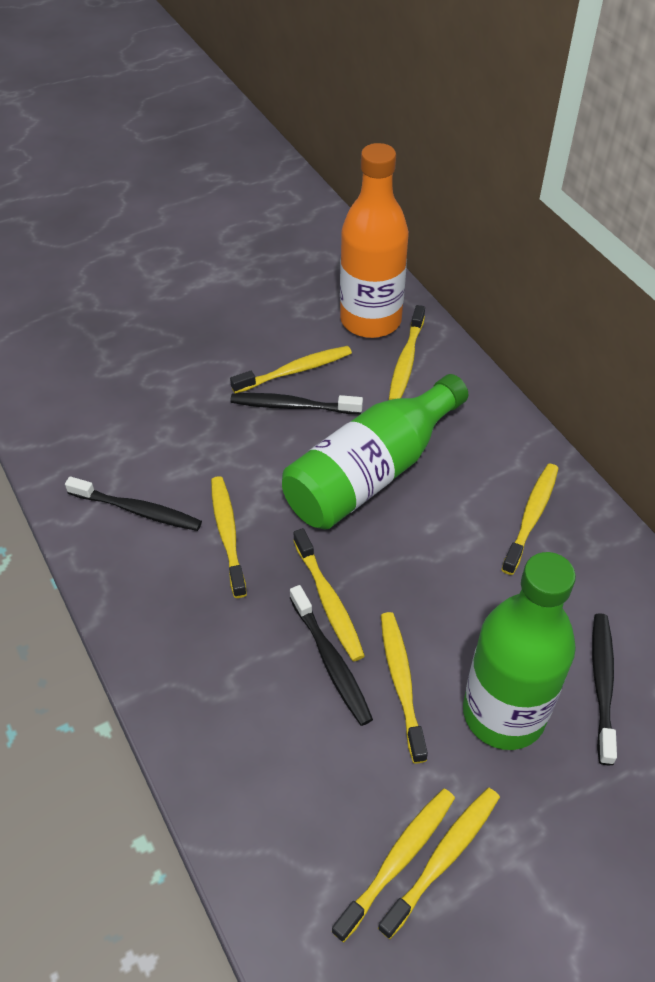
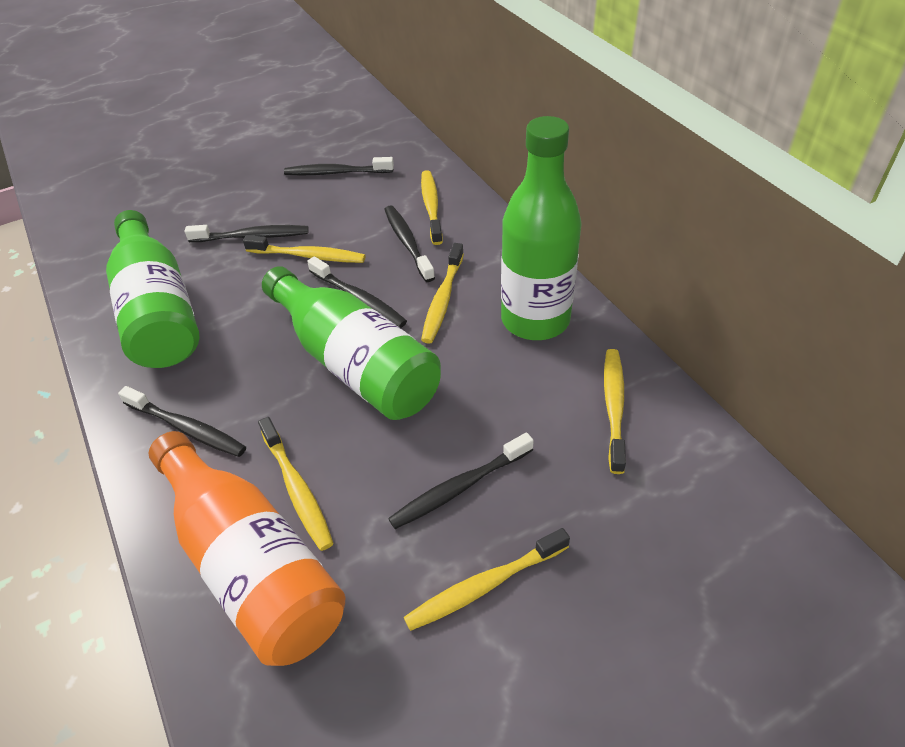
black toothbrush: 4 -> 6
green bottle: 2 -> 3
yellow toothbrush: 8 -> 6

